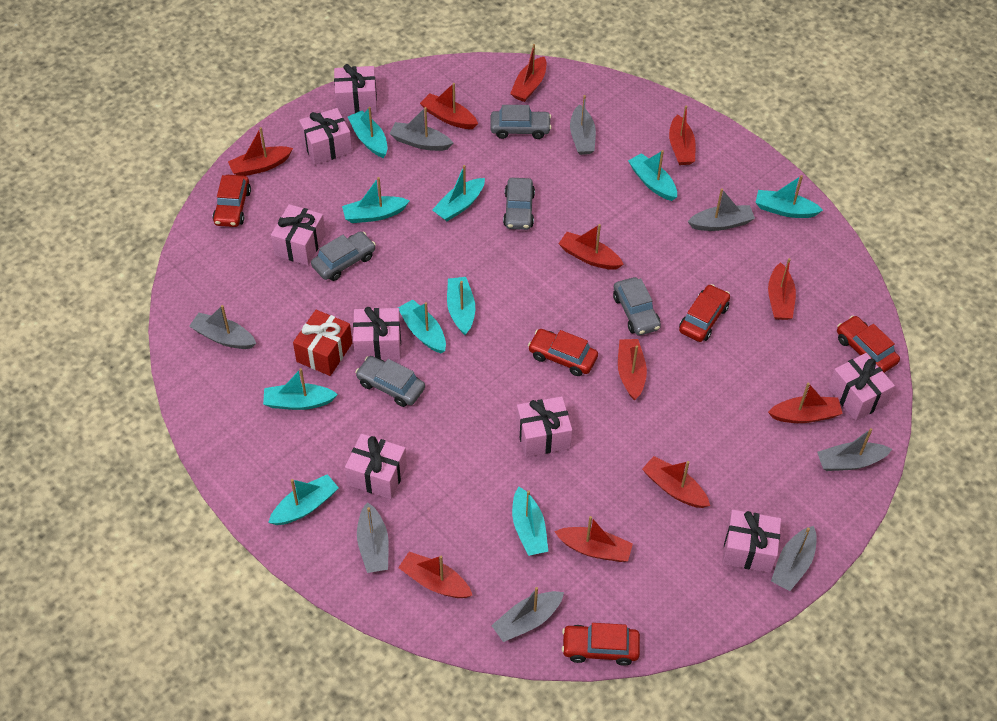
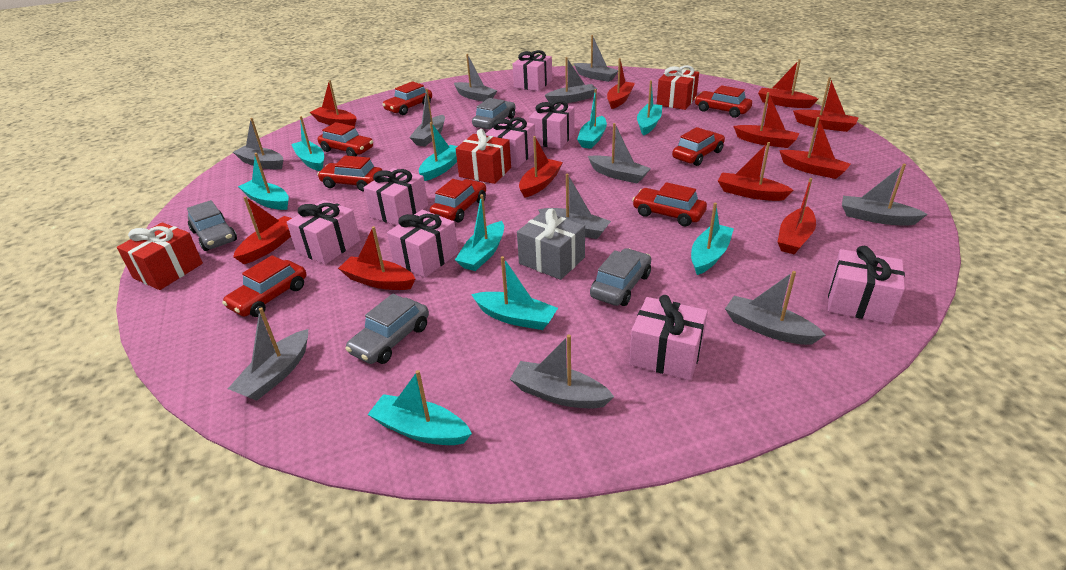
grey boat: 8 -> 11
grey car: 5 -> 4
grey gift: 0 -> 1
red car: 5 -> 8
red gift: 1 -> 3
turquoise boat: 10 -> 9

